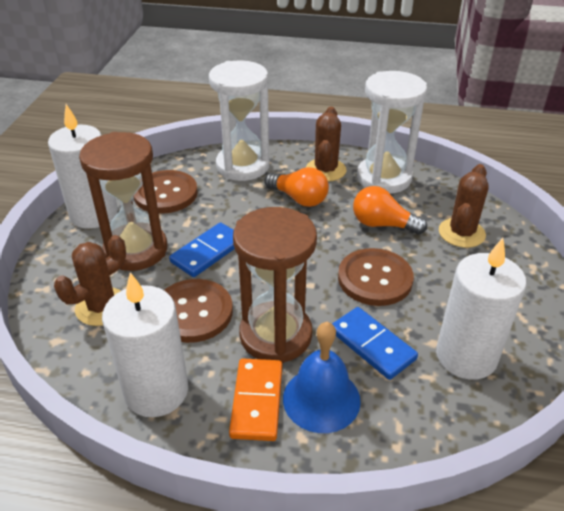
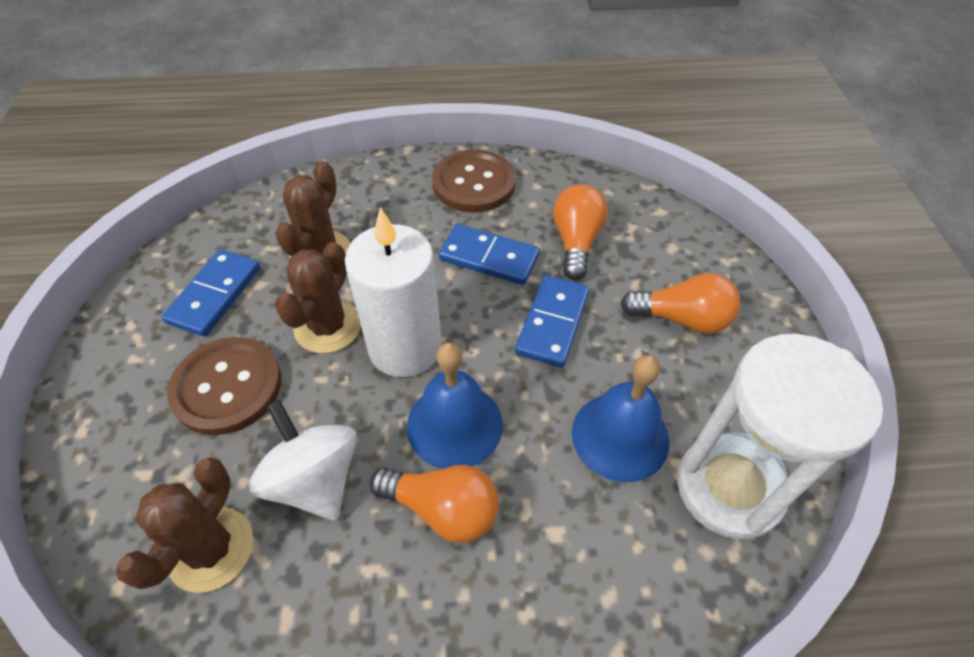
blue bell: 1 -> 2
blue domino: 2 -> 3
brown button: 3 -> 2
brown hourglass: 2 -> 0
orange domino: 1 -> 0
orange light bulb: 2 -> 3
white candle: 3 -> 1
white hourglass: 2 -> 1
white spinning top: 0 -> 1

